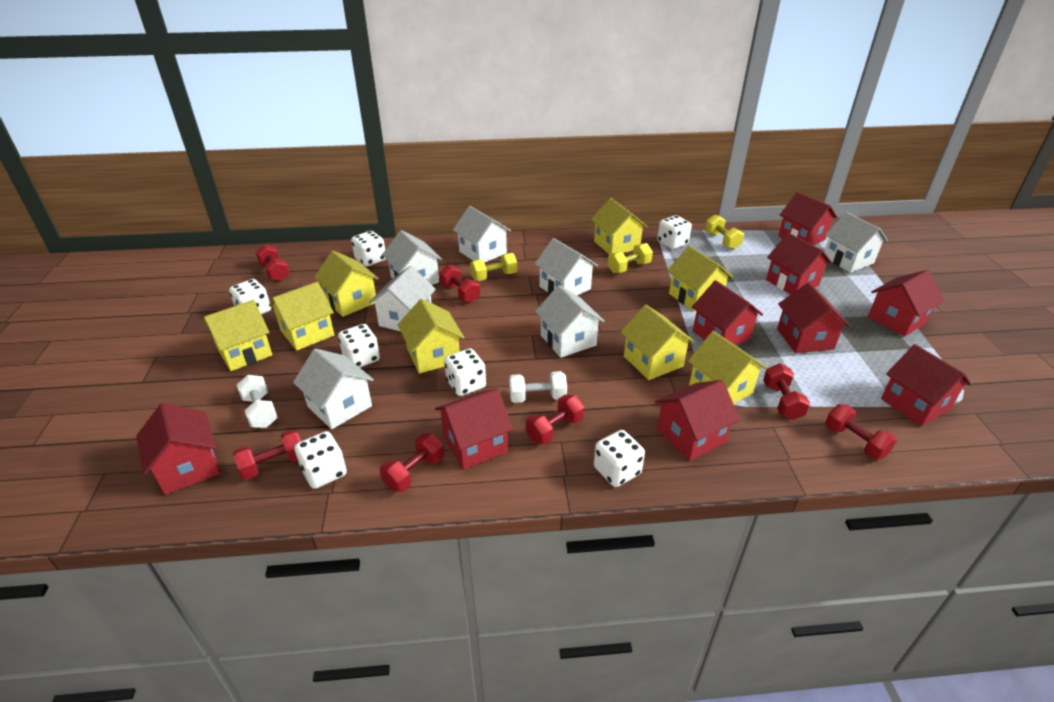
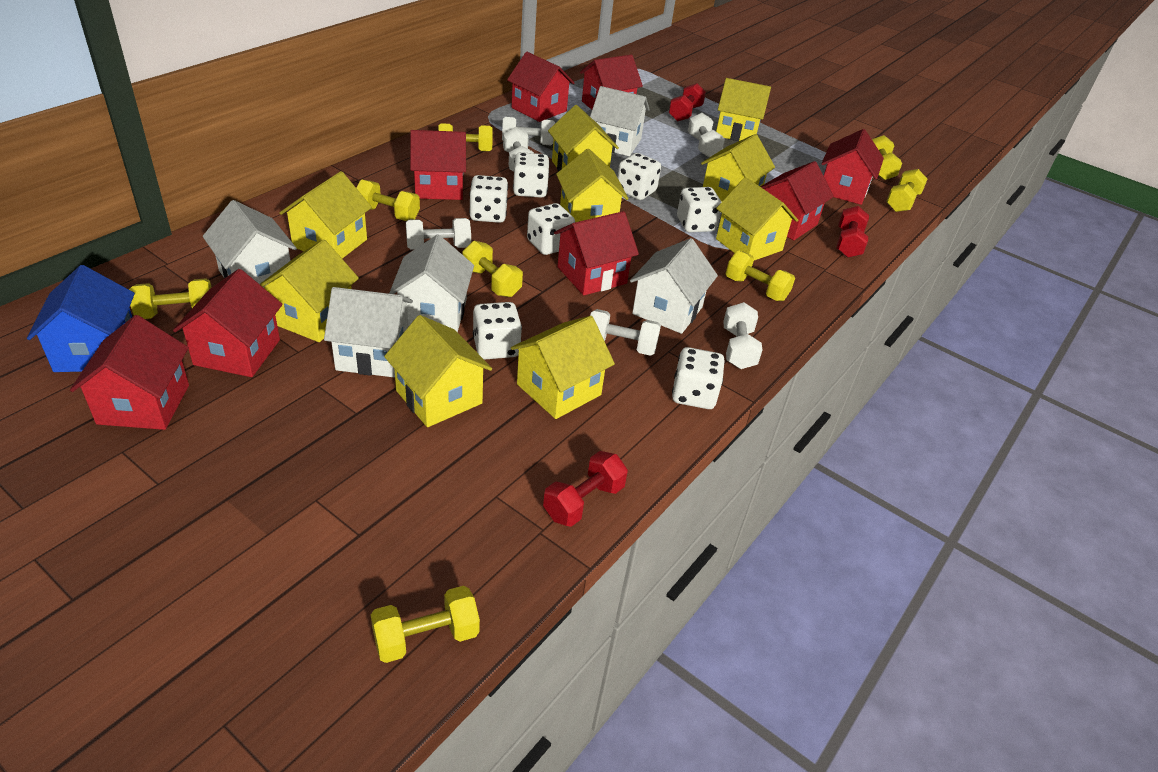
blue house: 0 -> 1
red dumbbell: 7 -> 3
red house: 9 -> 8
white dumbbell: 2 -> 6
white house: 7 -> 5
yellow dumbbell: 3 -> 8
yellow house: 8 -> 9

